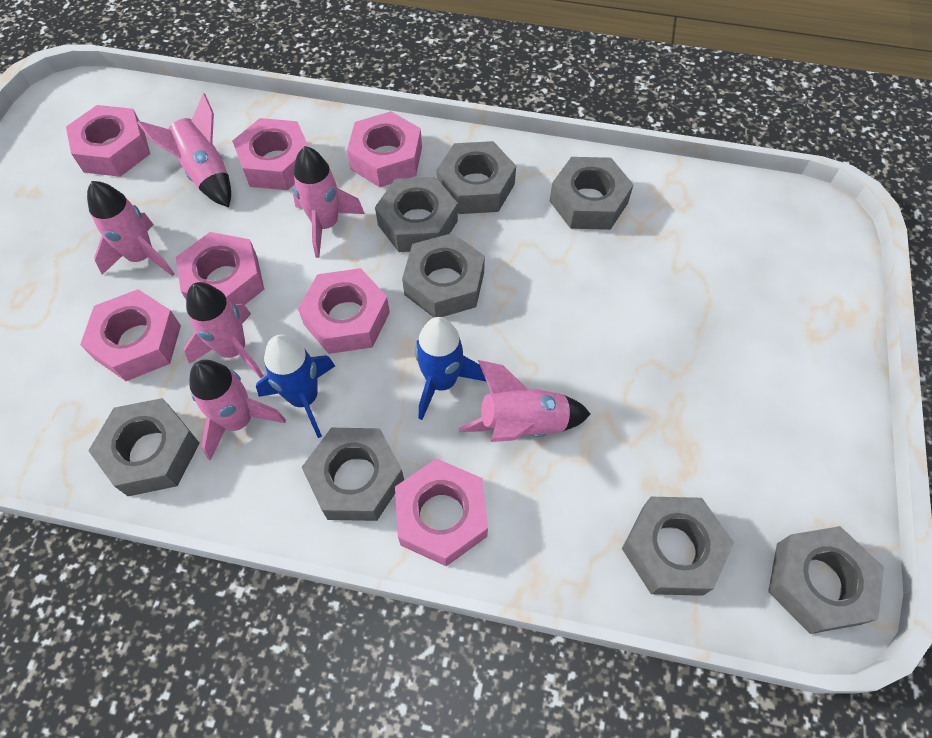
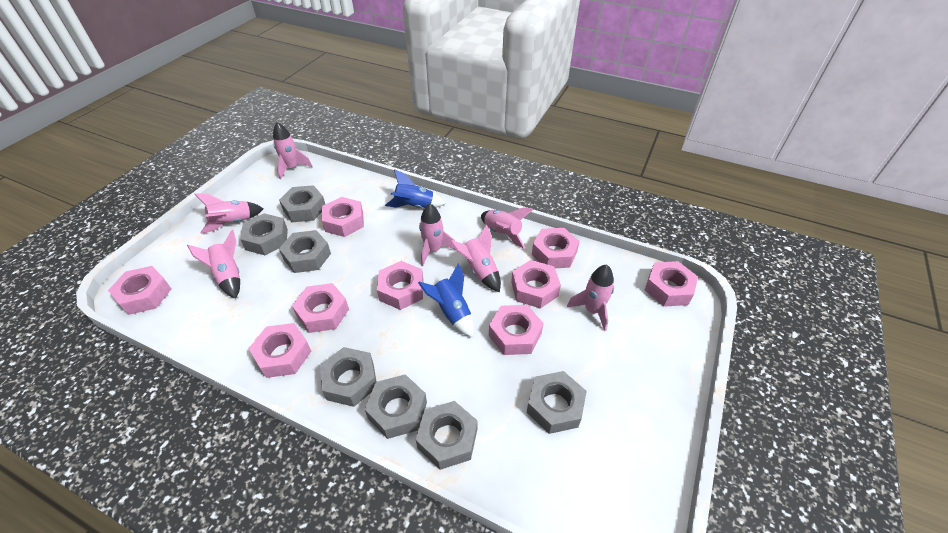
grey nut: 8 -> 7
pink nut: 7 -> 9
pink rocket: 6 -> 7

